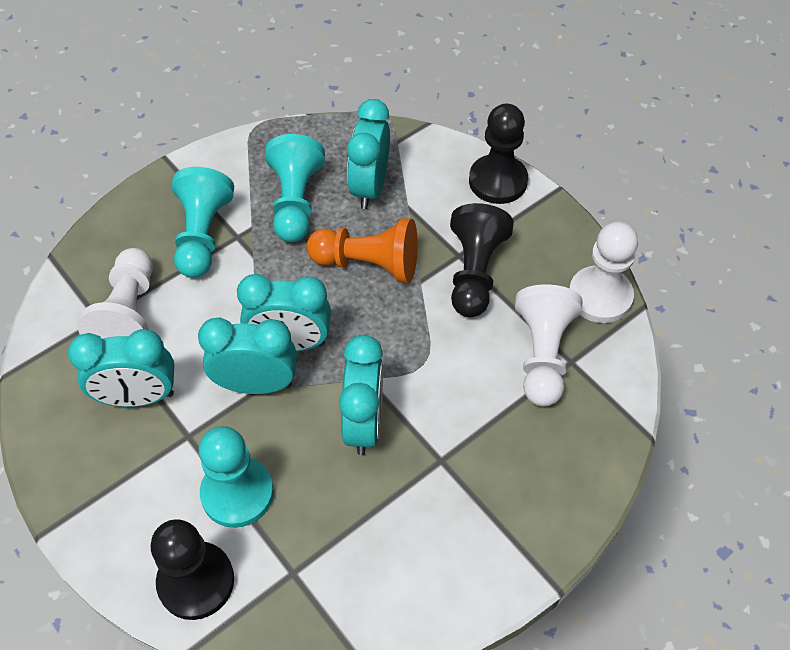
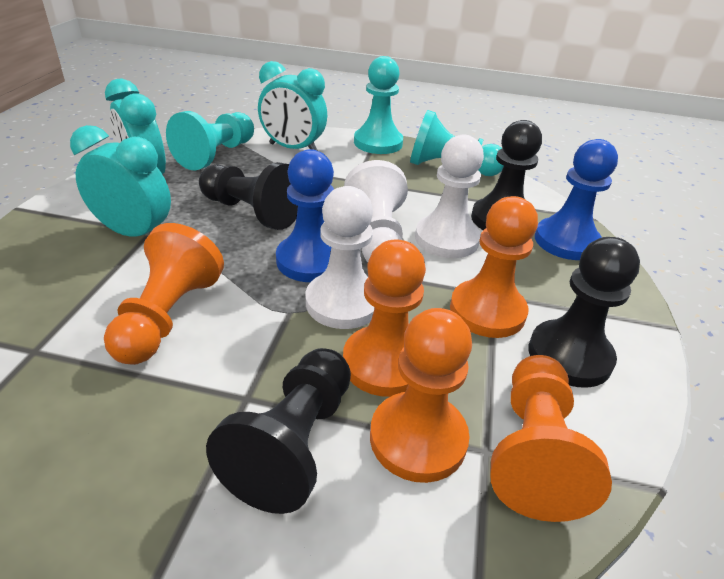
black pawn: 3 -> 4
blue pawn: 0 -> 2
orange pawn: 1 -> 5
turquoise clock: 5 -> 3

